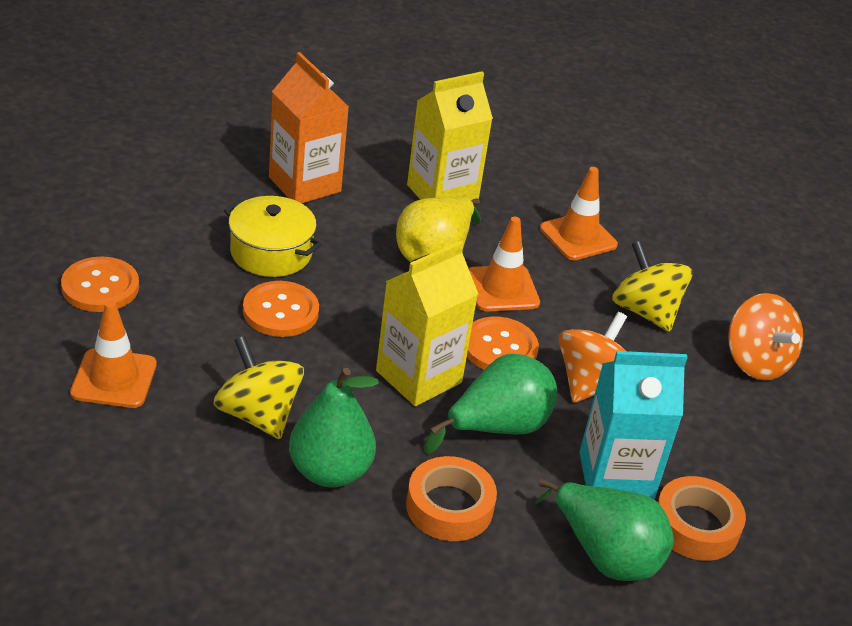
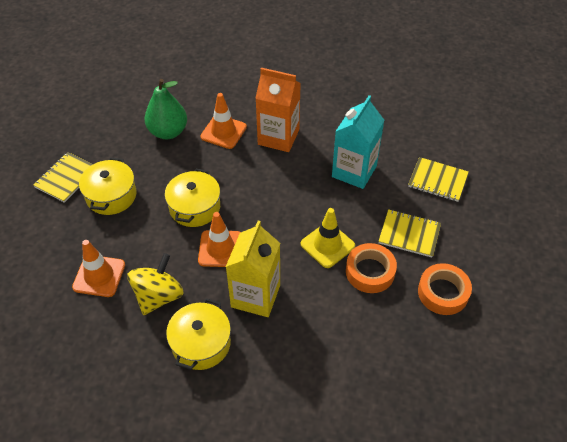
green pear: 3 -> 1
orange button: 3 -> 0
orange spinning top: 2 -> 0
yellow carton: 2 -> 1
yellow notebook: 0 -> 3
yellow pear: 1 -> 0
yellow pot: 1 -> 3
yellow spinning top: 2 -> 1
yellow traffic cone: 0 -> 1

